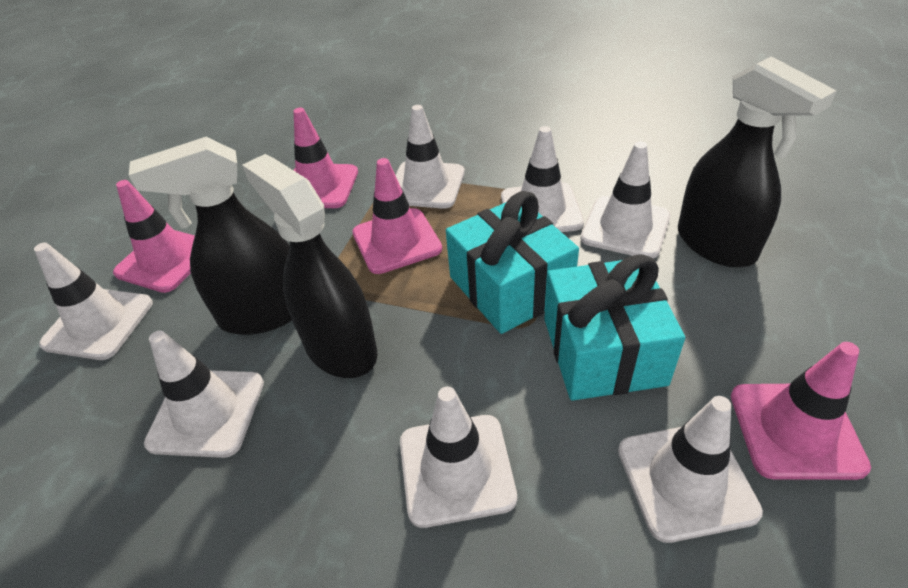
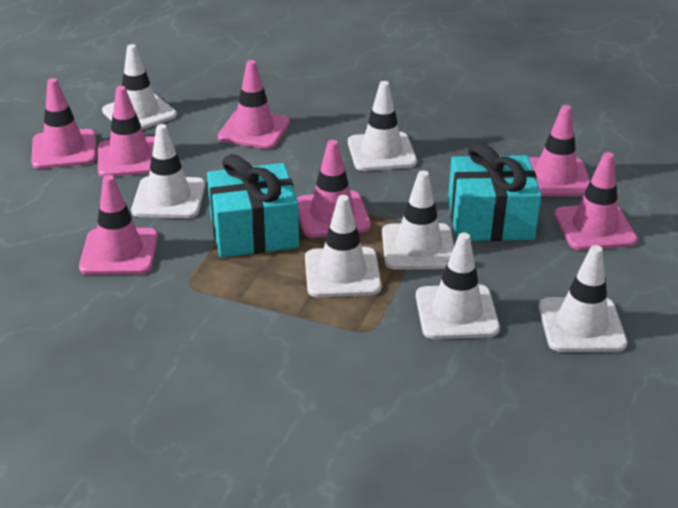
black spray bottle: 3 -> 0
pink traffic cone: 4 -> 7

